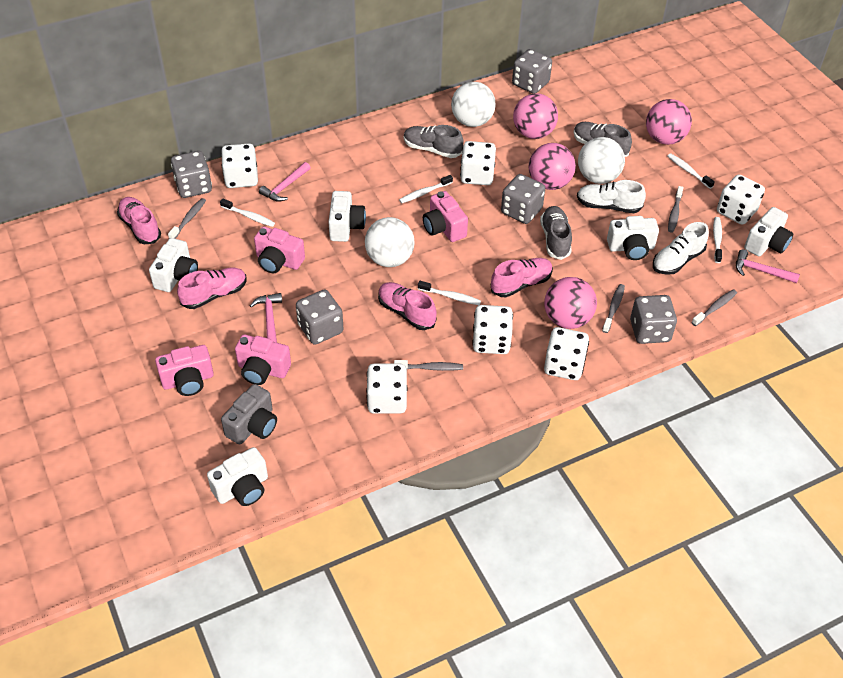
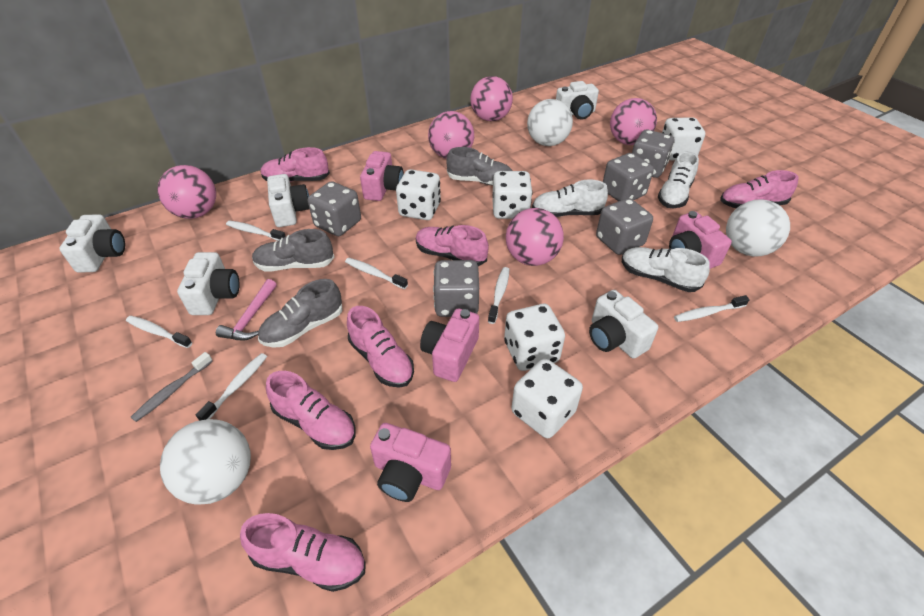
grey camera: 1 -> 0
grey toothbrush: 5 -> 1
pink ball: 4 -> 5
pink hammer: 3 -> 1
pink shoe: 4 -> 6
white dice: 6 -> 5
white shoe: 2 -> 3
white toothbrush: 5 -> 6

